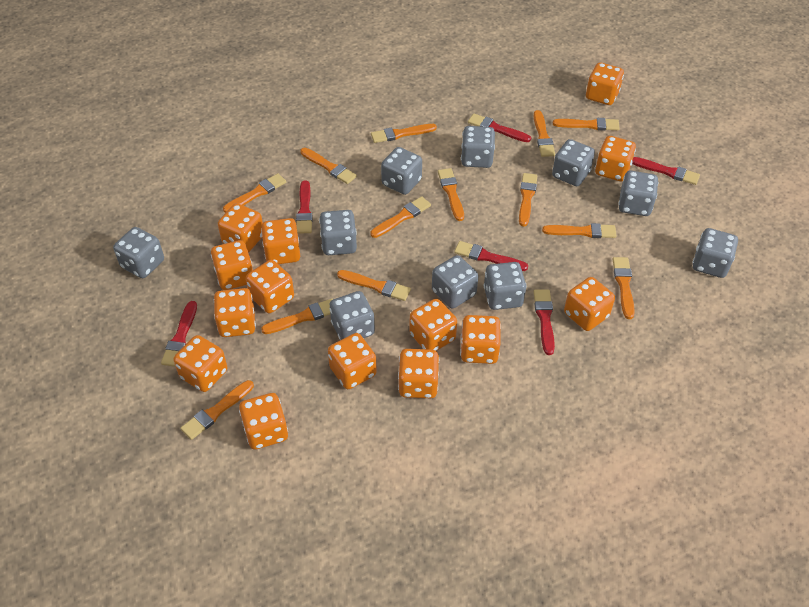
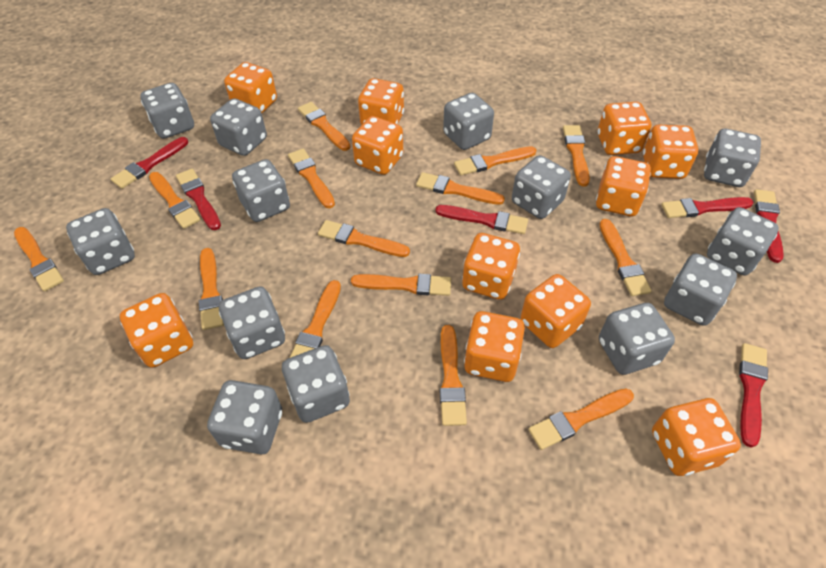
grey dice: 10 -> 13
orange brush: 13 -> 14
orange dice: 14 -> 11

